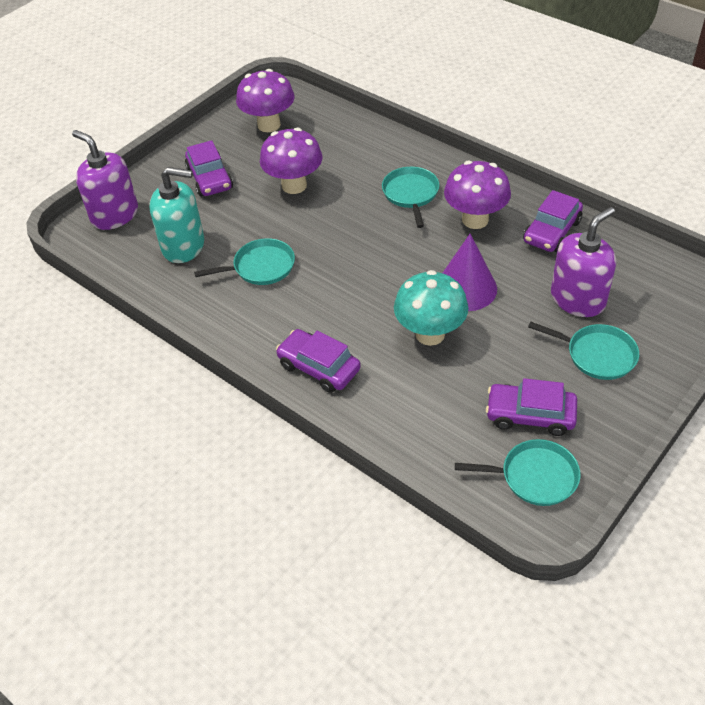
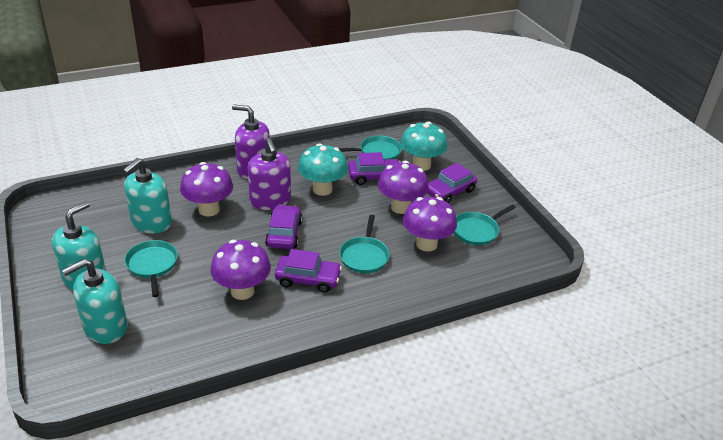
purple cone: 1 -> 0
purple mushroom: 3 -> 4
turquoise mushroom: 1 -> 2
turquoise soap dispenser: 1 -> 3

